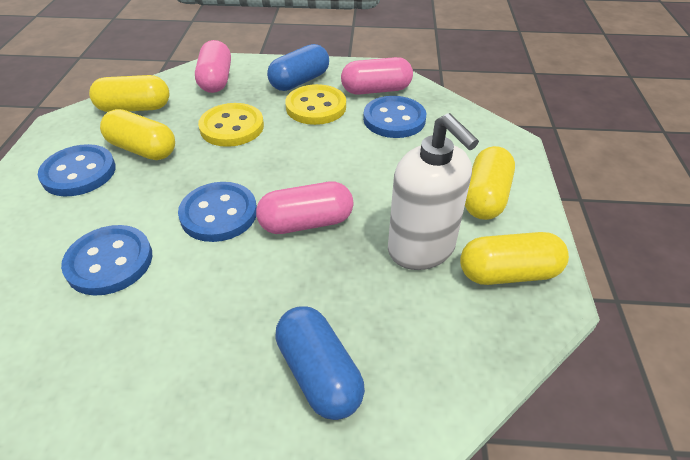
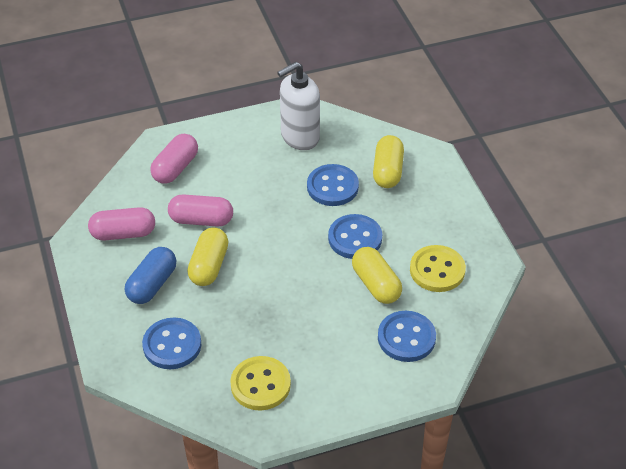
blue capsule: 2 -> 1
yellow capsule: 4 -> 3

